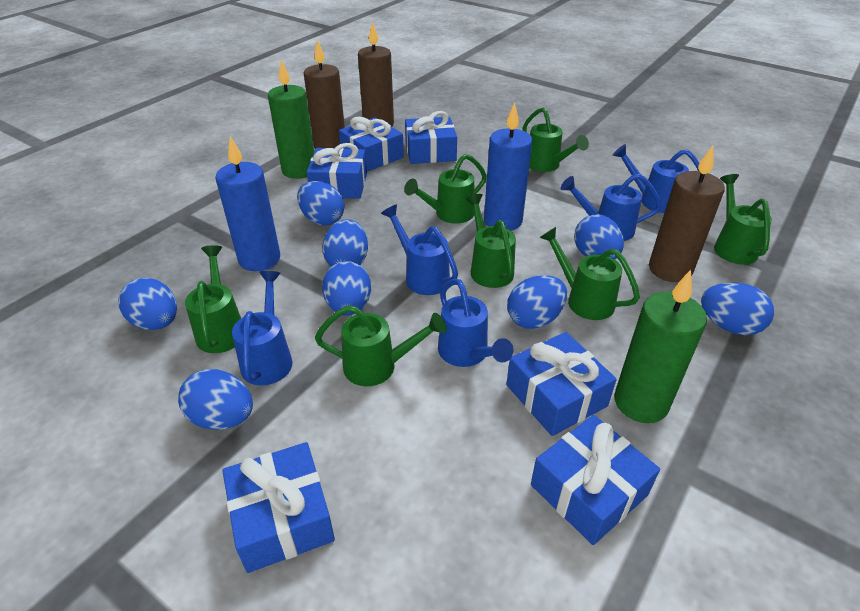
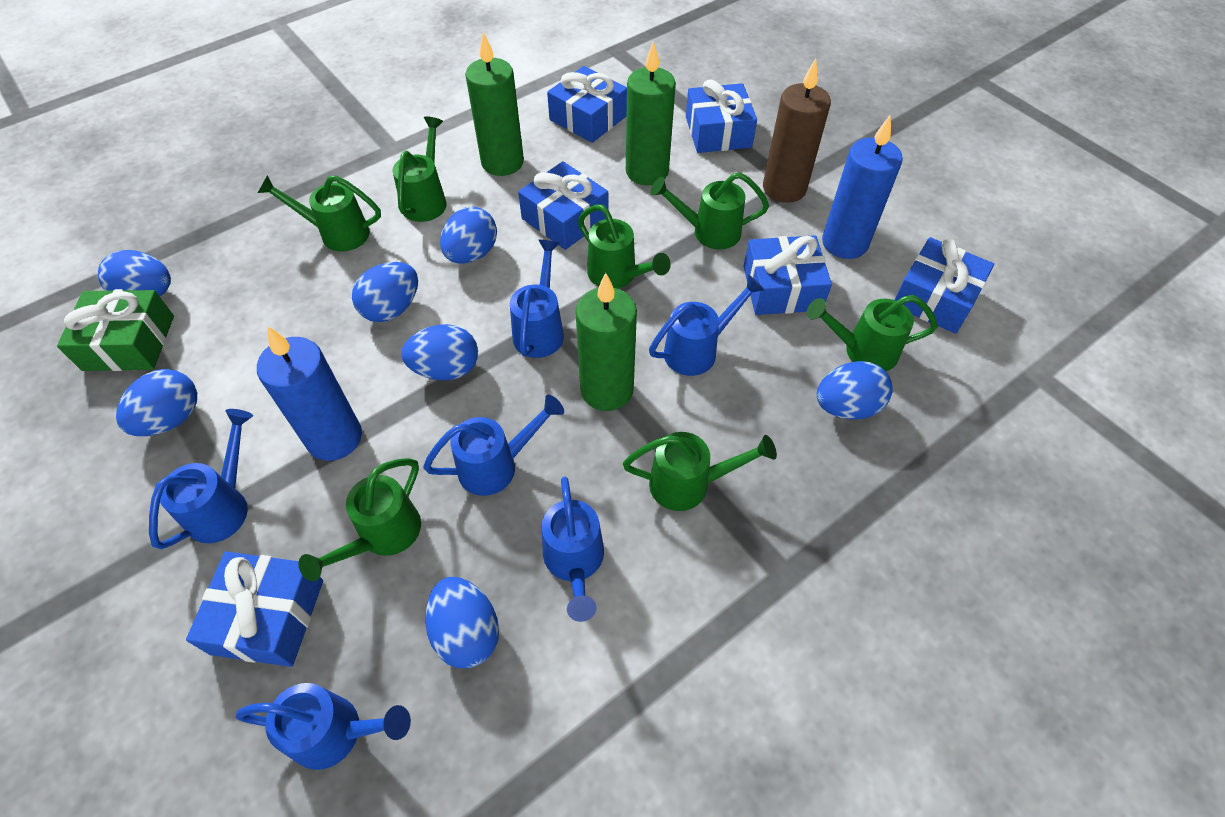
blue egg: 8 -> 7
blue watering can: 5 -> 6
brown candle: 3 -> 1
green candle: 2 -> 3
green gift: 0 -> 1

